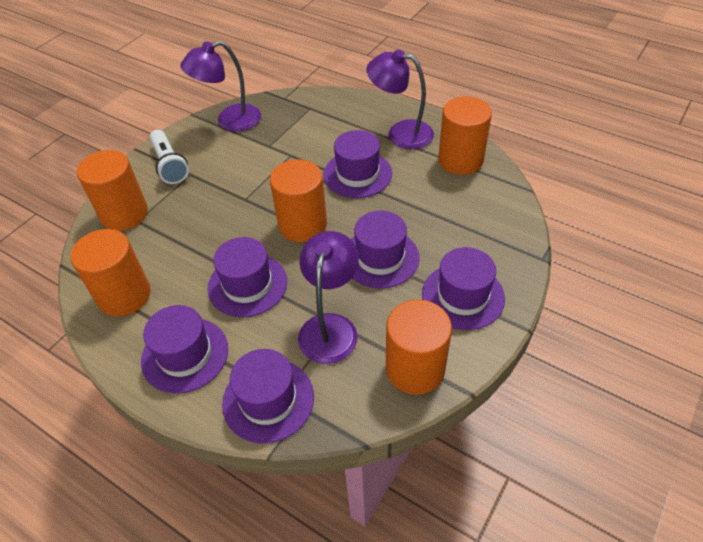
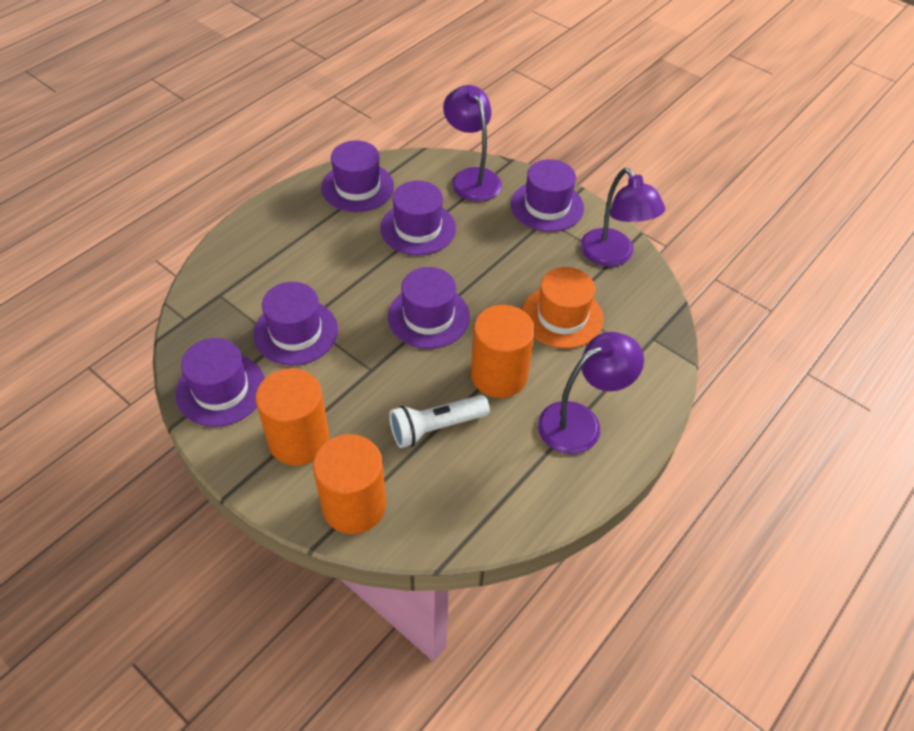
orange cylinder: 5 -> 3
orange hat: 0 -> 1

